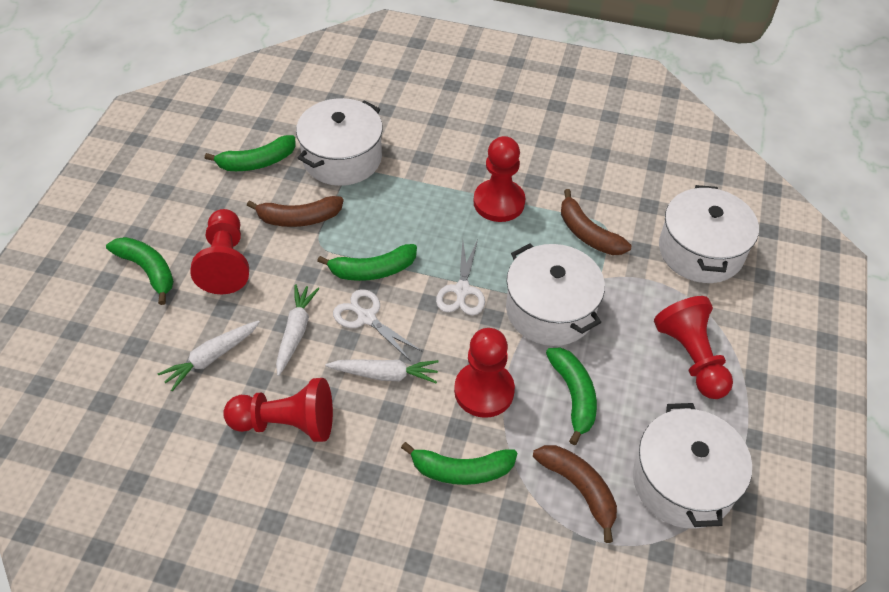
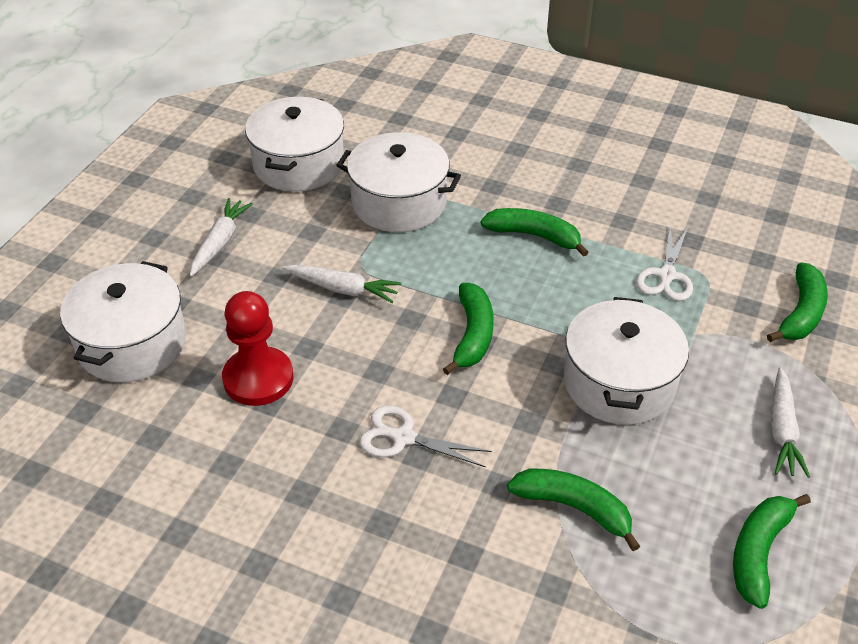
brown banana: 3 -> 0
red pawn: 5 -> 1

